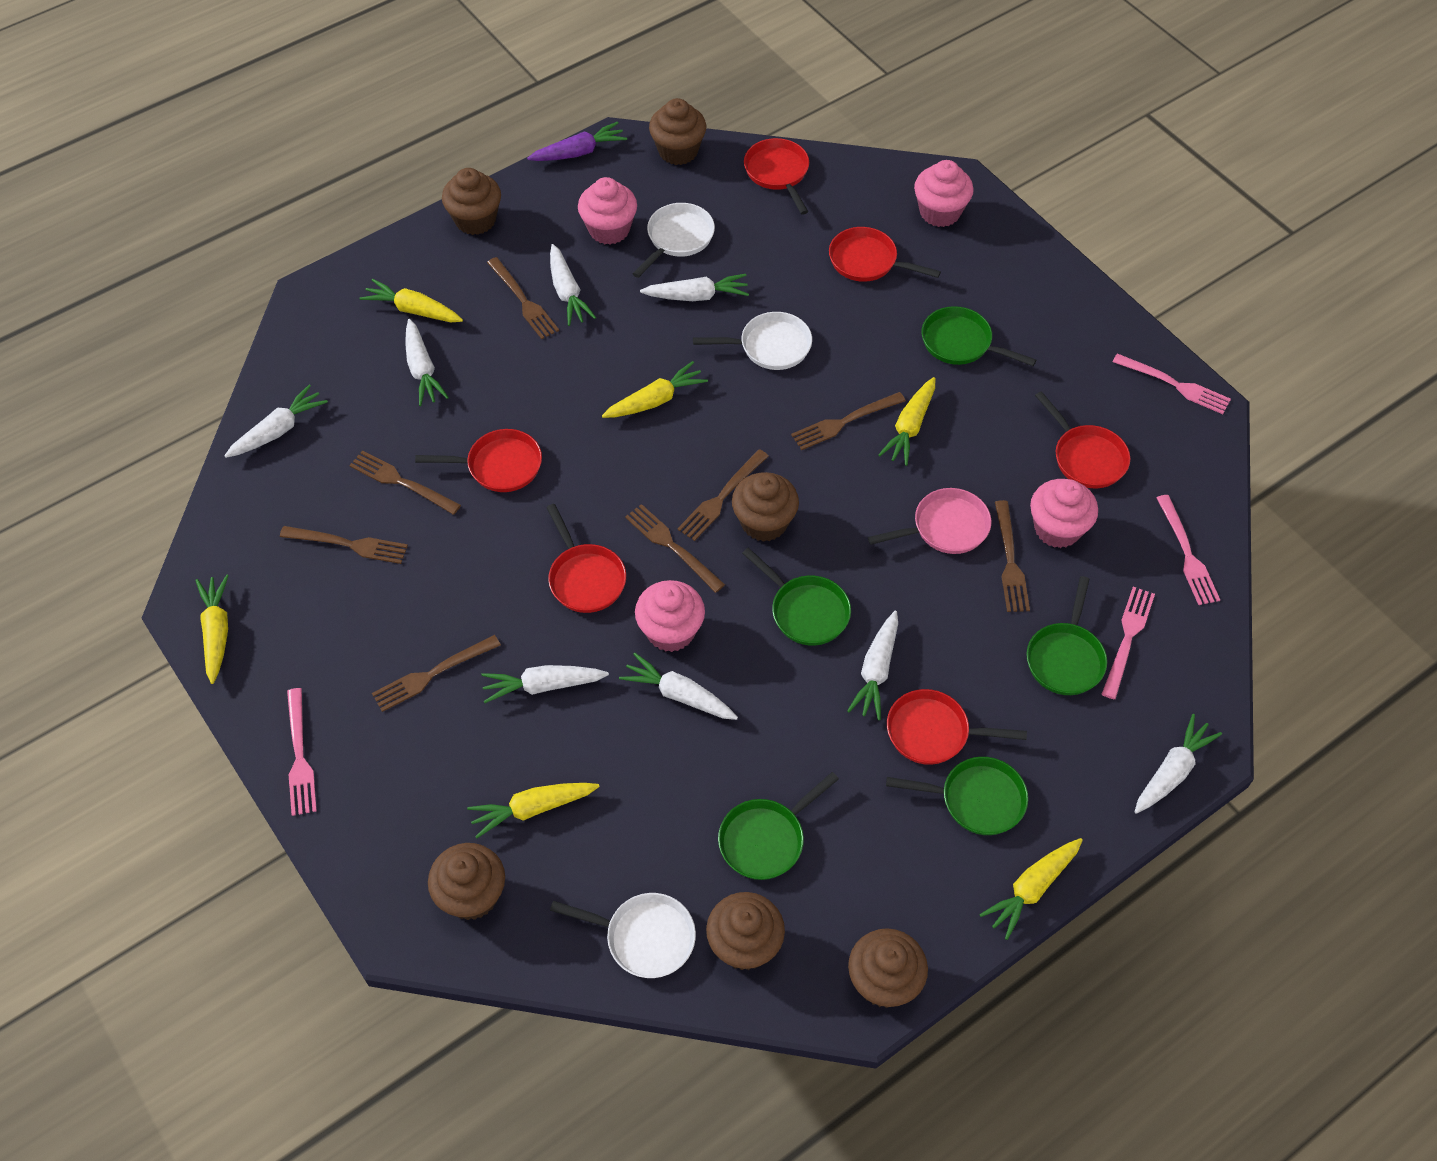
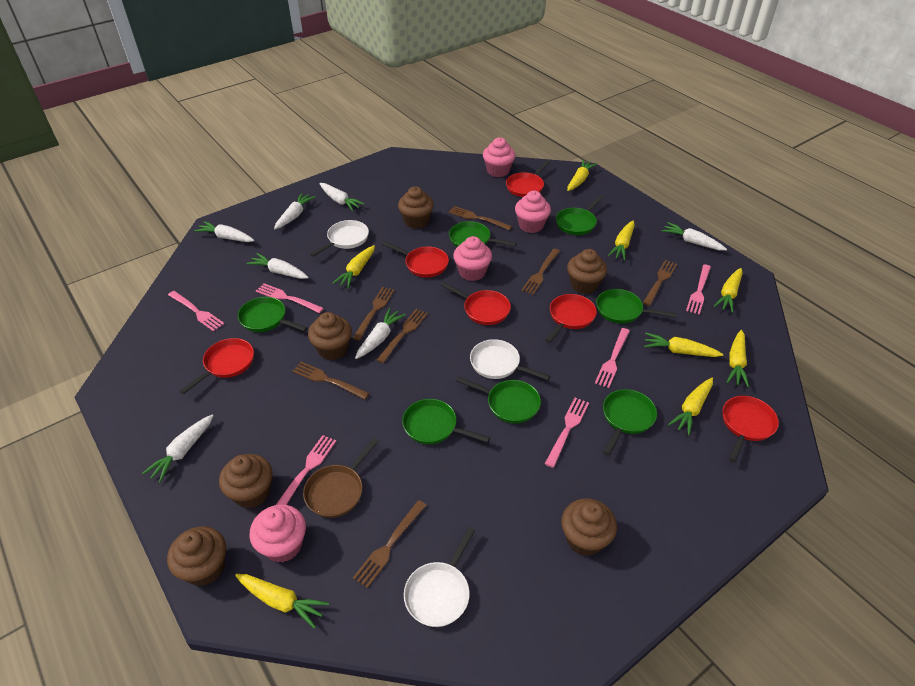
brown fork: 8 -> 7
brown pan: 0 -> 1
green pan: 5 -> 7
pink fork: 4 -> 6
pink pan: 1 -> 0
purple carrot: 1 -> 0
white carrot: 8 -> 7
yellow carrot: 6 -> 8

